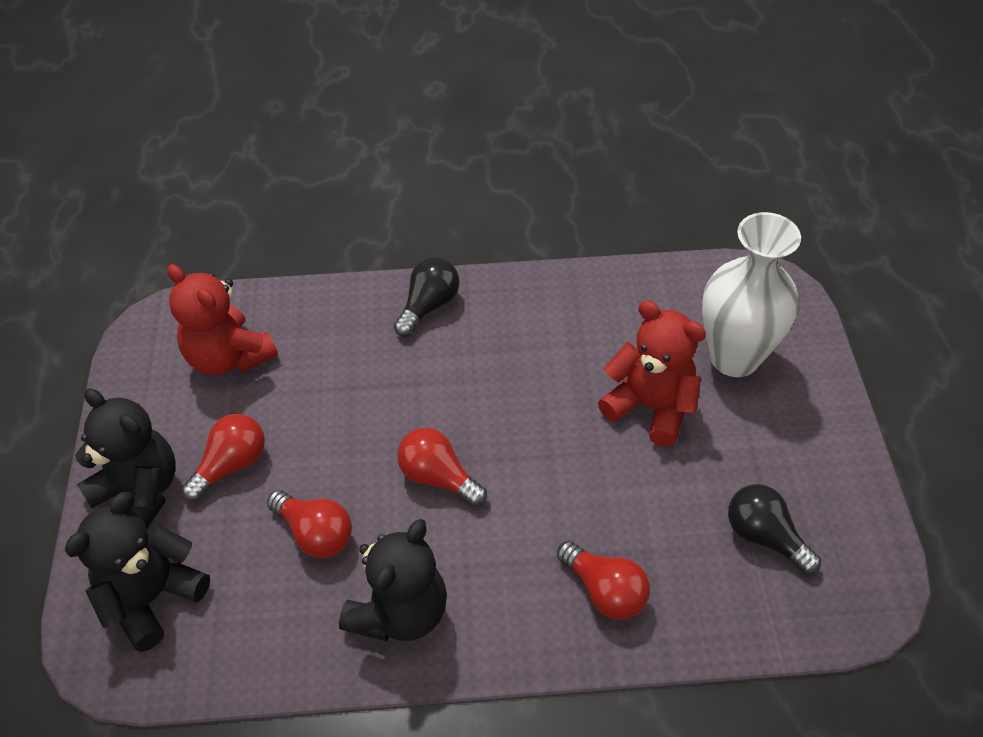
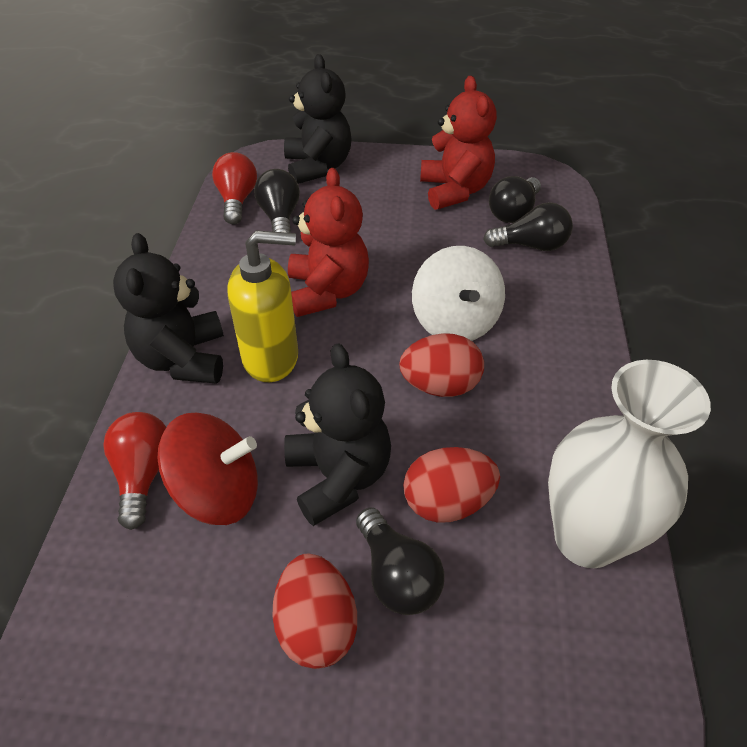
black light bulb: 2 -> 4
red egg: 0 -> 3
red light bulb: 4 -> 2
red spinning top: 0 -> 1
white spinning top: 0 -> 1
yellow soap dispenser: 0 -> 1

